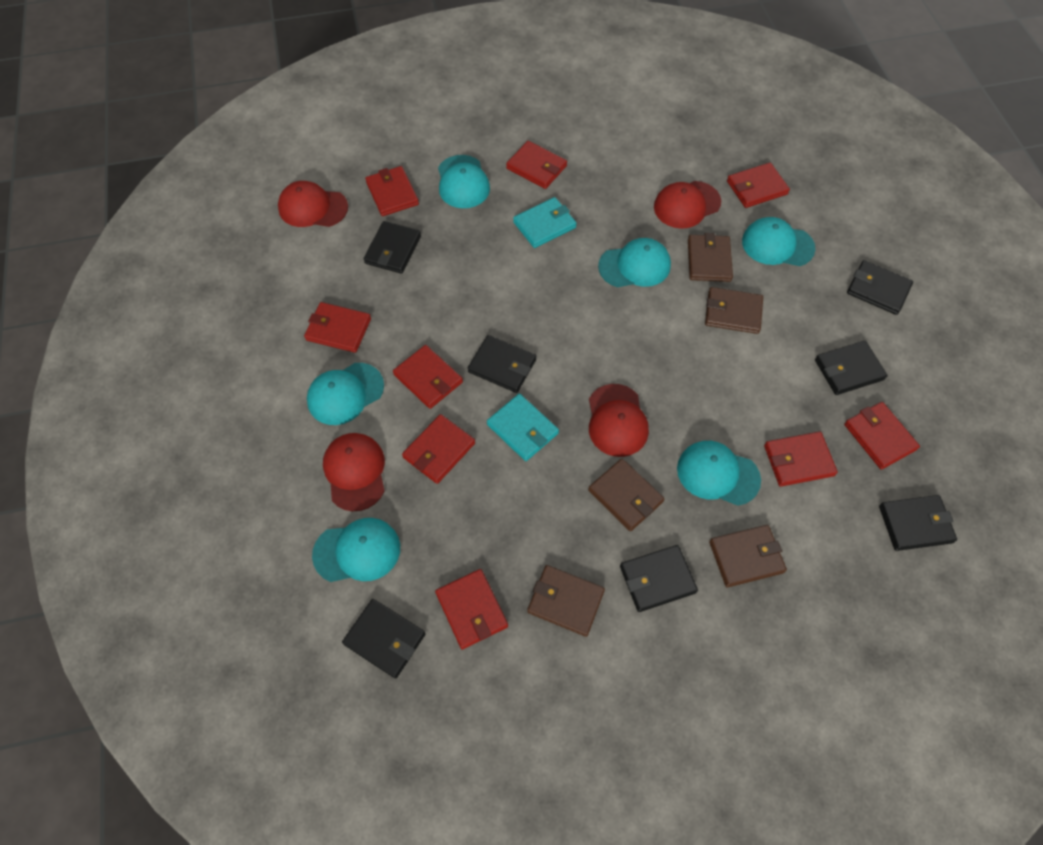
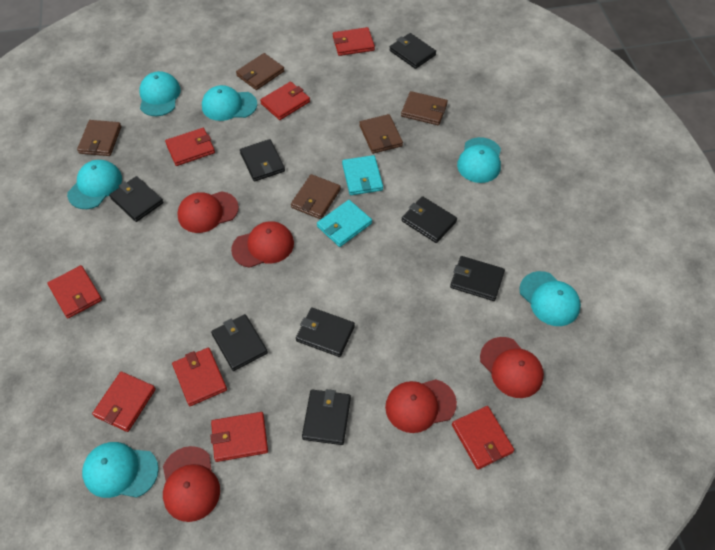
black wallet: 7 -> 8
red cap: 4 -> 5
red wallet: 9 -> 8

